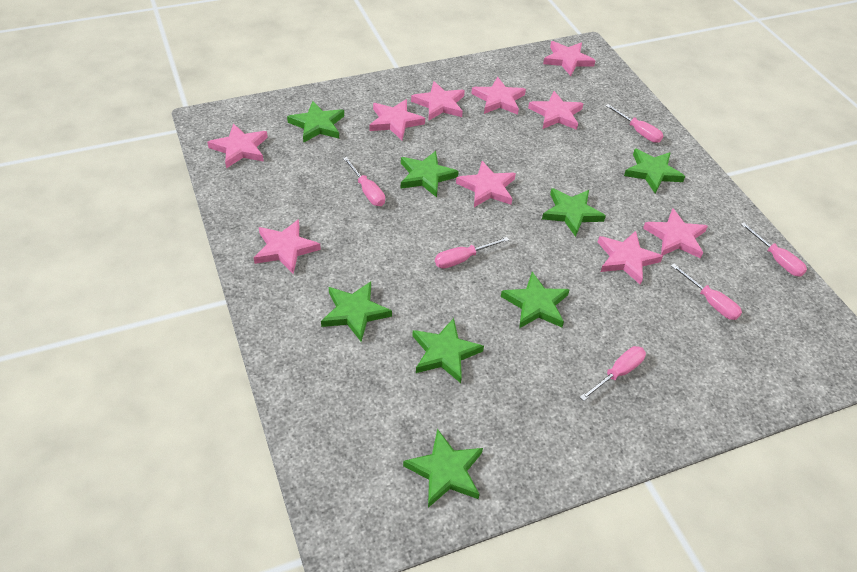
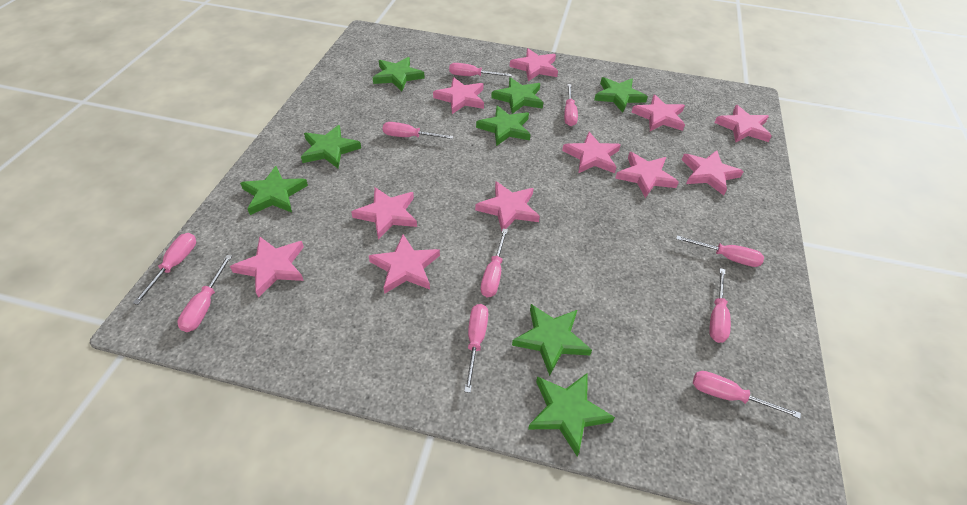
pink screwdriver: 6 -> 10
pink star: 10 -> 11

